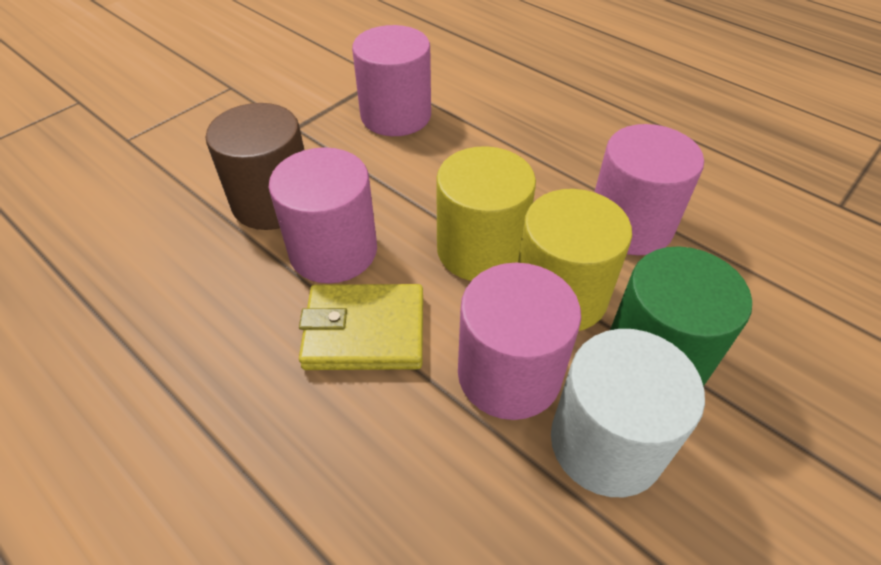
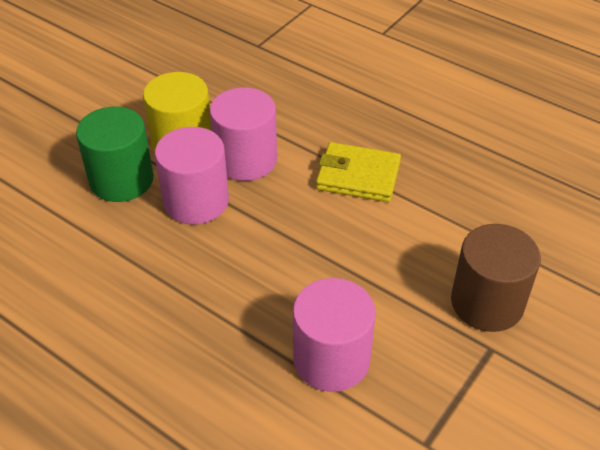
pink cylinder: 4 -> 3
white cylinder: 1 -> 0
yellow cylinder: 2 -> 1

